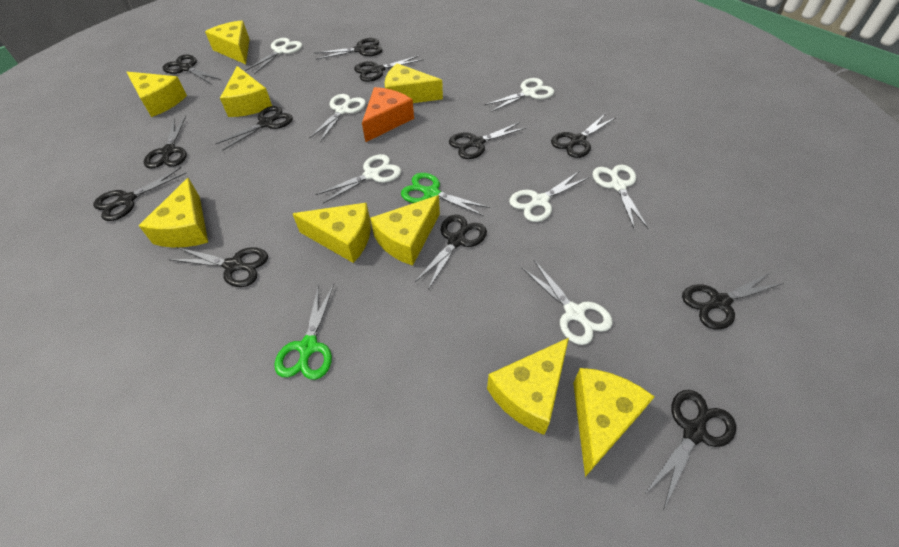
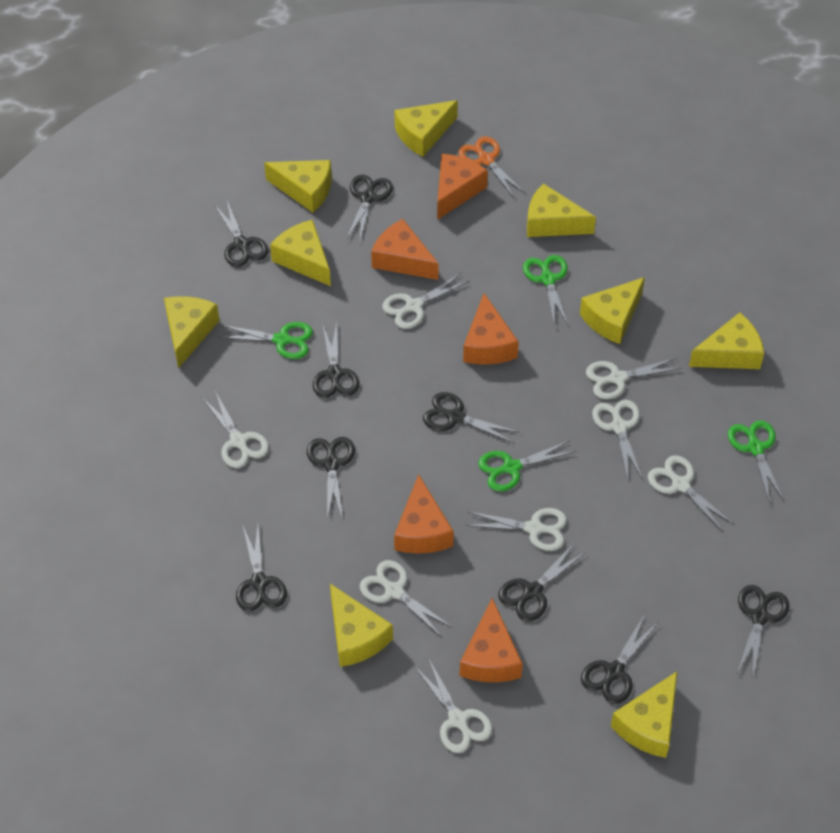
black scissors: 12 -> 9
green scissors: 2 -> 4
orange cheese: 1 -> 5
orange scissors: 0 -> 1
white scissors: 7 -> 8

